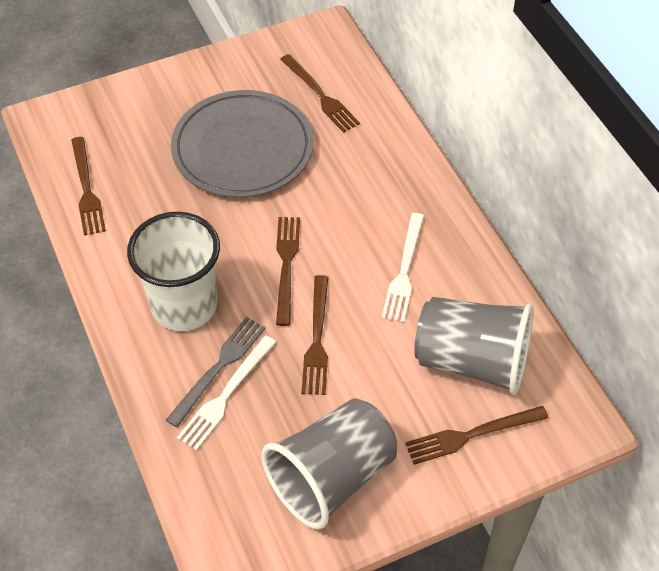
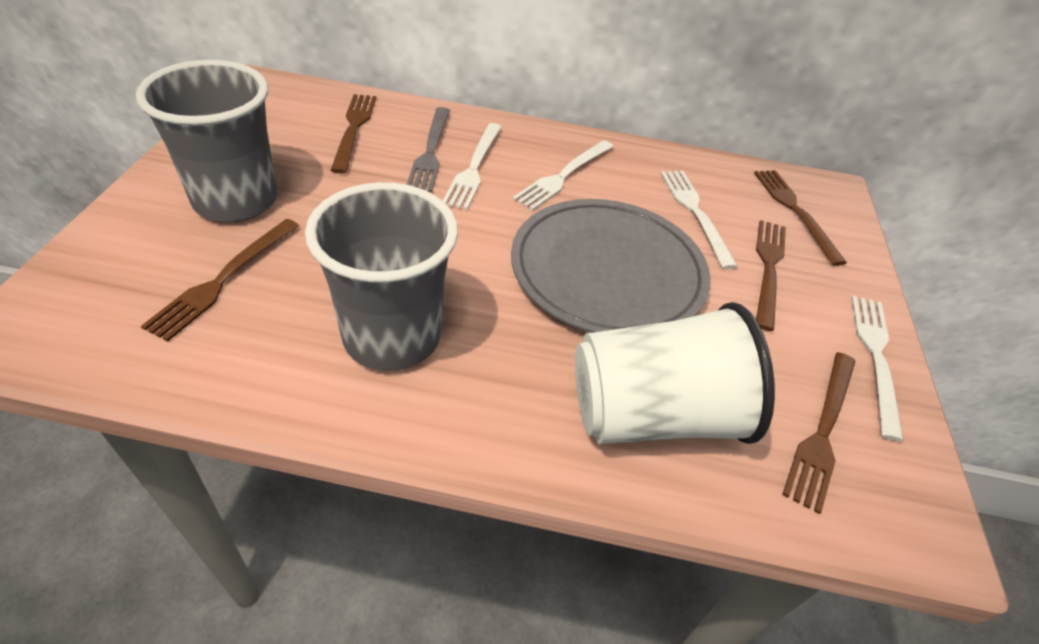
white fork: 2 -> 4

